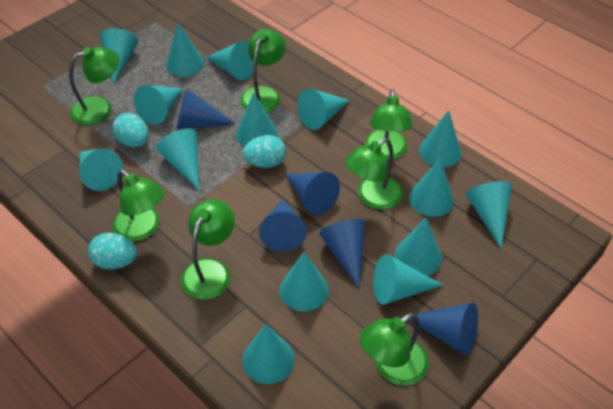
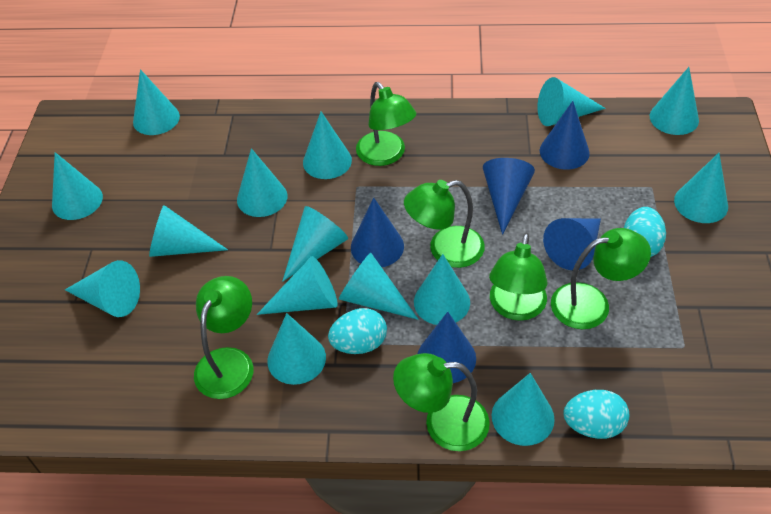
green lamp: 7 -> 6

